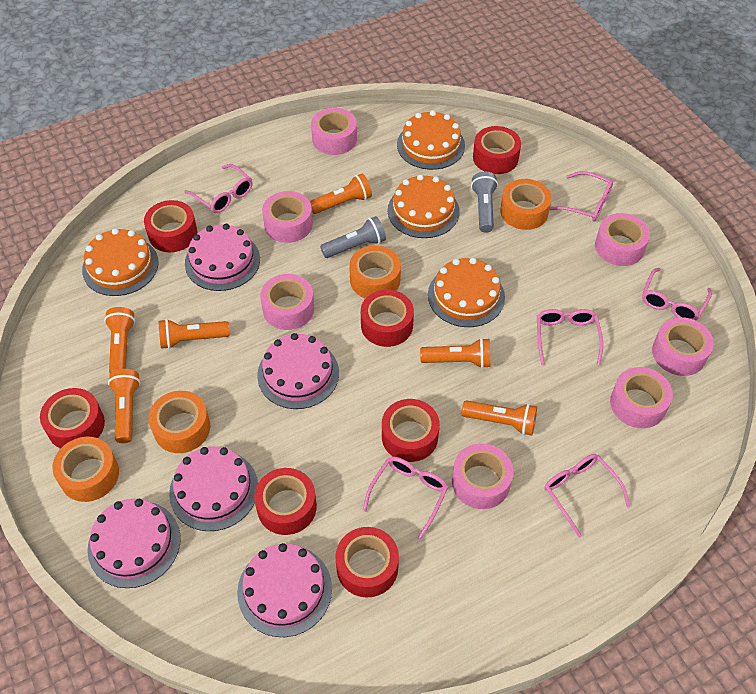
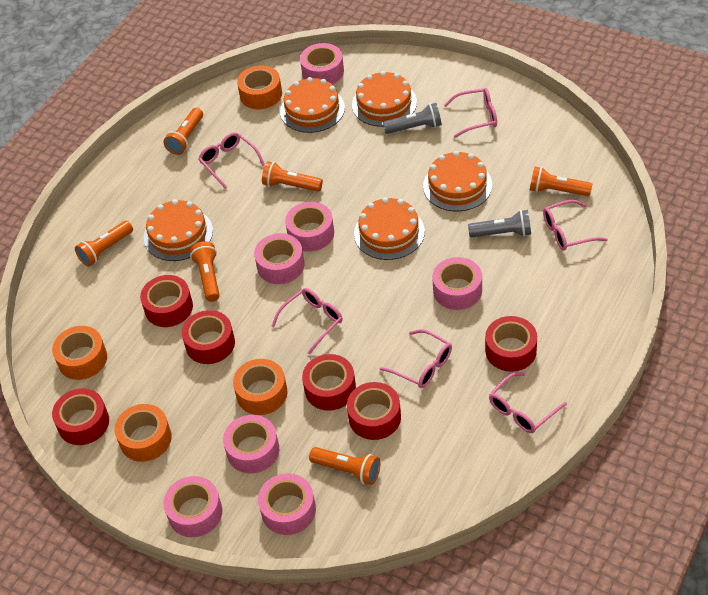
orange cake: 4 -> 5
pink cake: 5 -> 0
red tape: 7 -> 6

